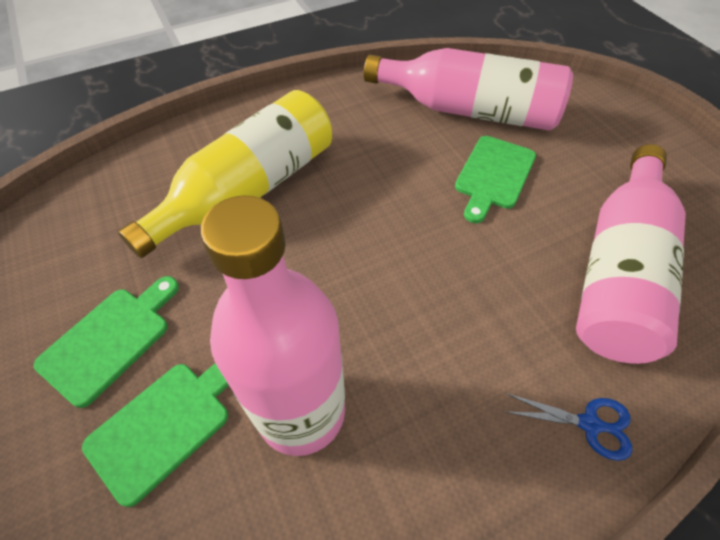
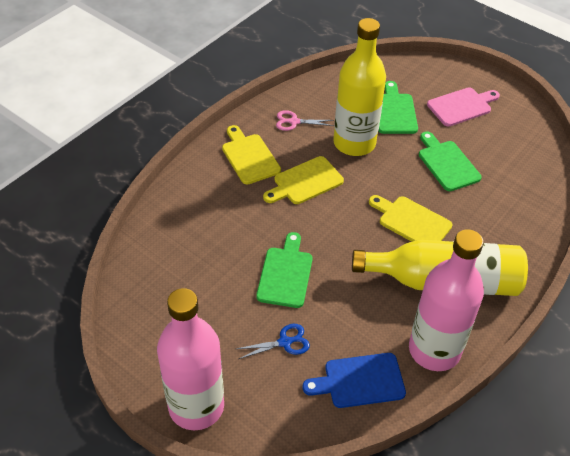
blue cutting board: 0 -> 1
pink bottle: 3 -> 2
pink cutting board: 0 -> 1
pink scissors: 0 -> 1
yellow bottle: 1 -> 2
yellow cutting board: 0 -> 3

